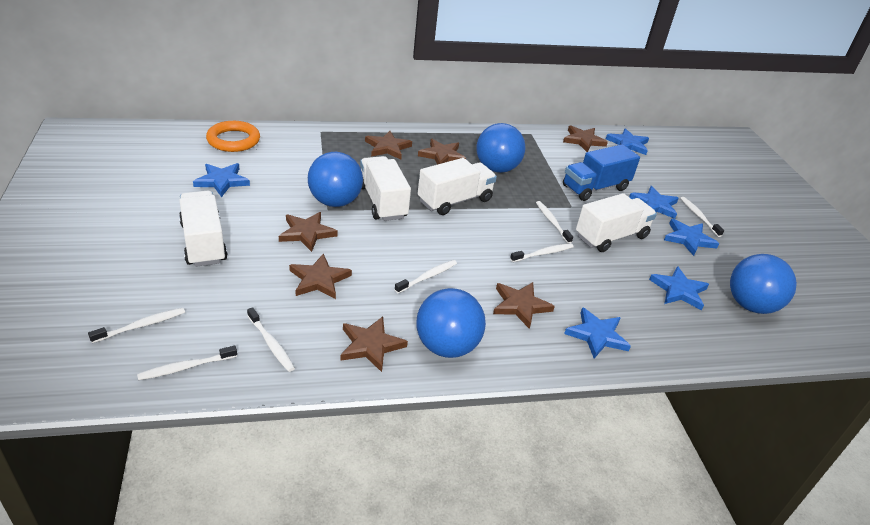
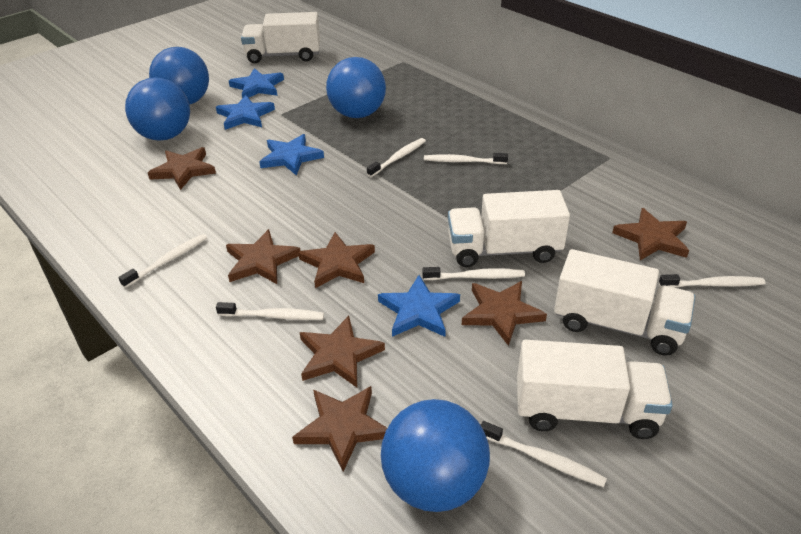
blue star: 6 -> 4
blue truck: 1 -> 0
orange ring: 1 -> 0

